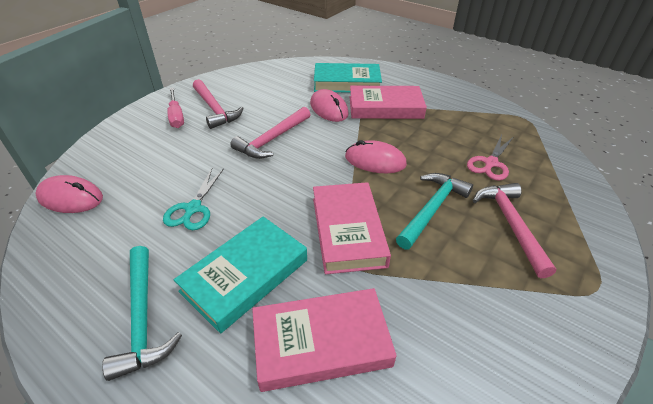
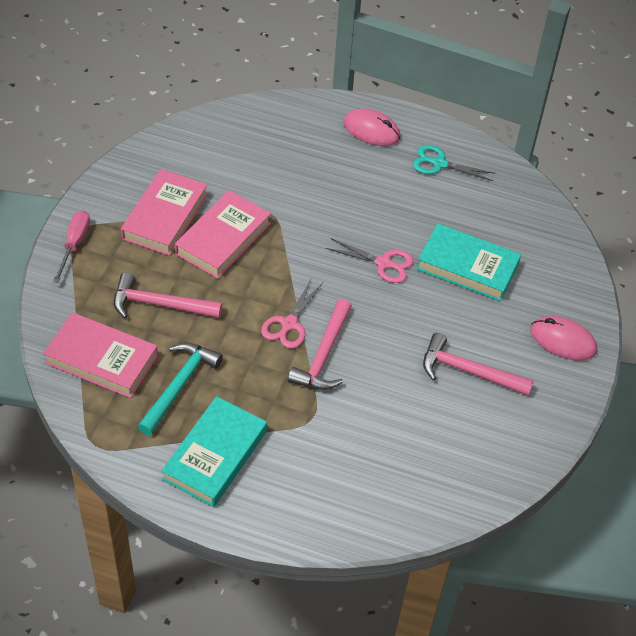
pink mouse: 3 -> 2
pink scissors: 1 -> 2
turquoise hammer: 2 -> 1

